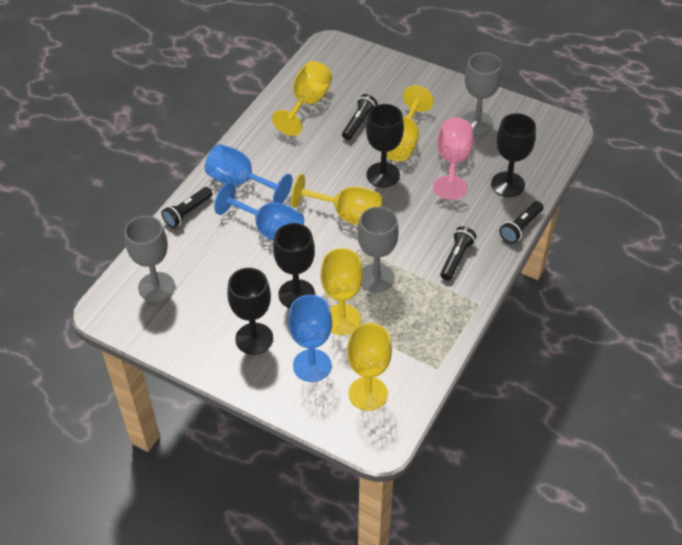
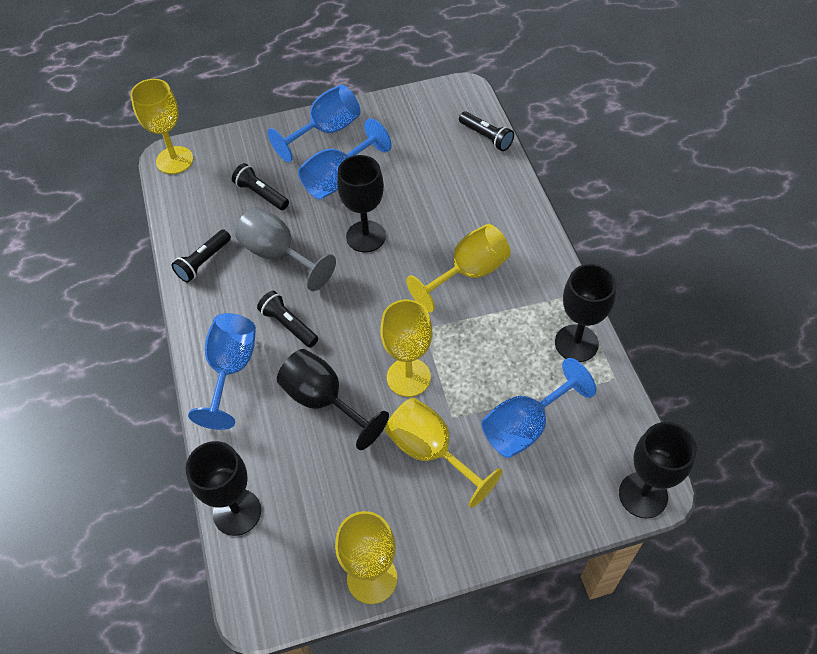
black goblet: 4 -> 5
blue goblet: 3 -> 4
grey goblet: 3 -> 1
pink goblet: 1 -> 0

